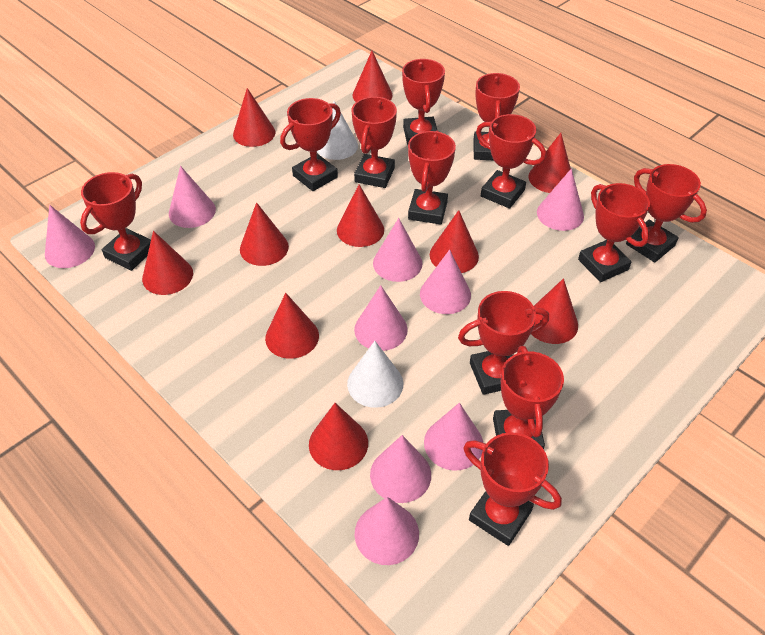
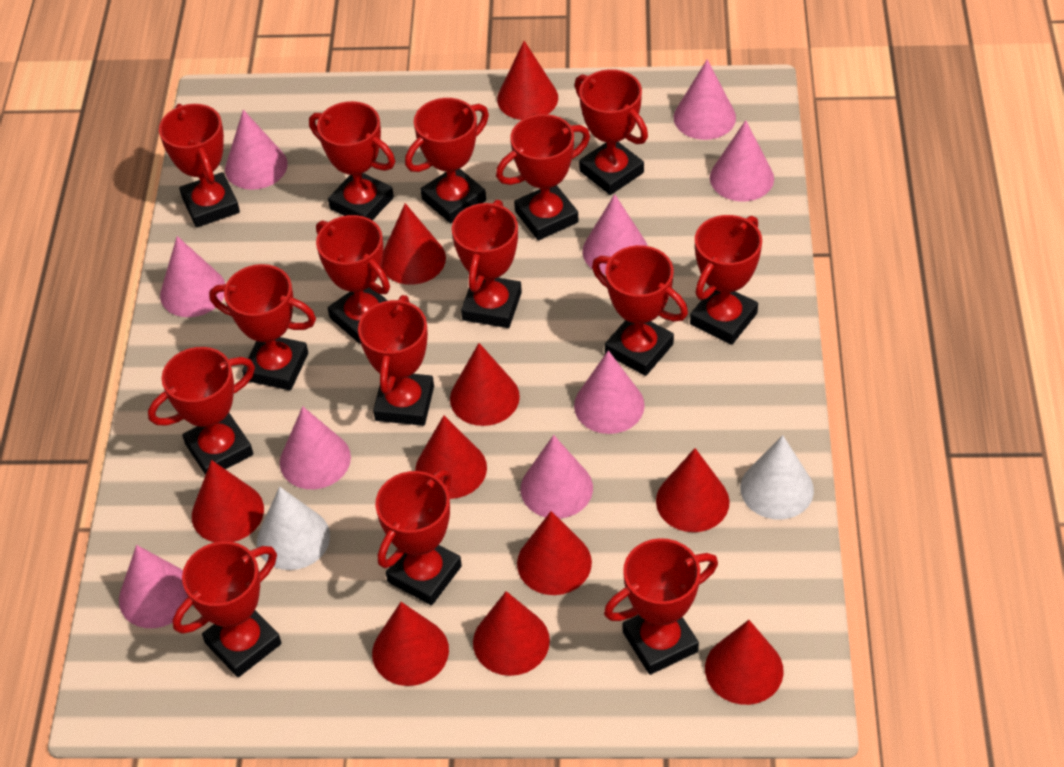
red trophy: 12 -> 15

